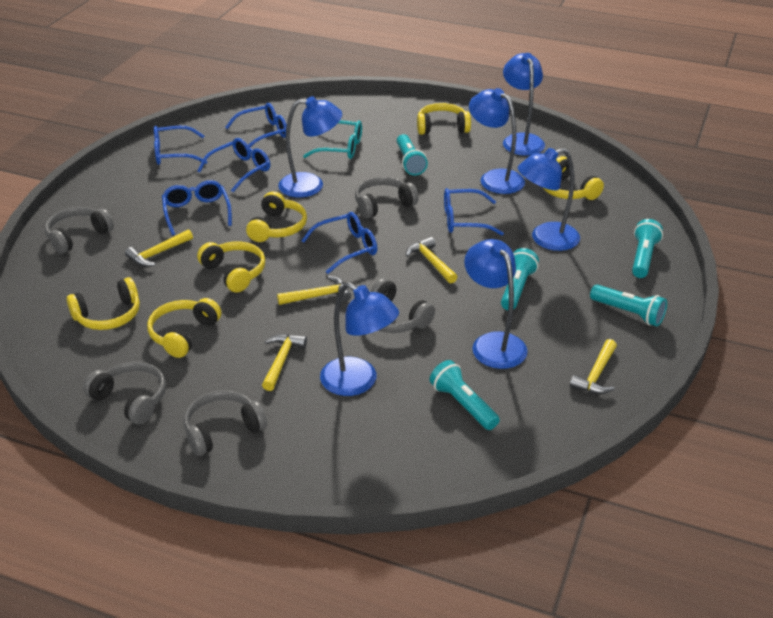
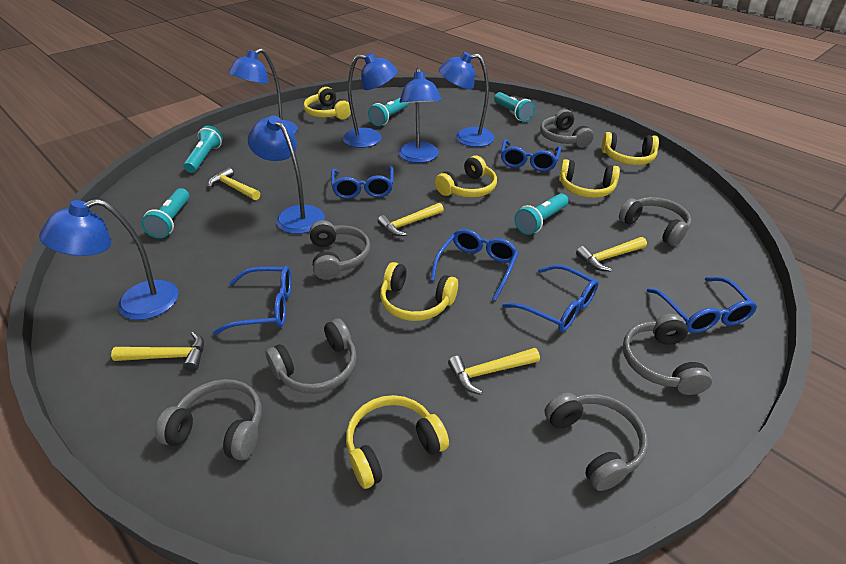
grey headphones: 5 -> 7
turquoise glasses: 1 -> 0

